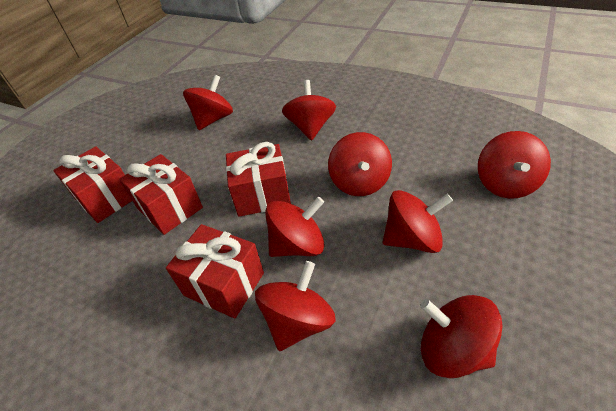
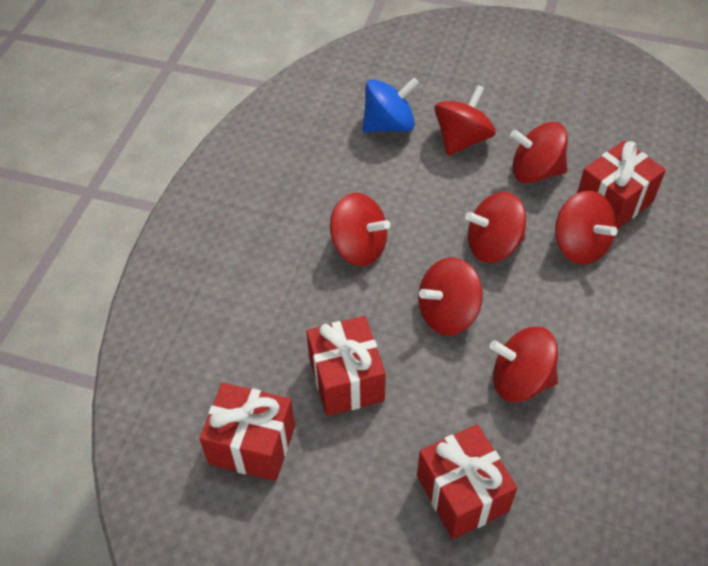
blue spinning top: 0 -> 1
red spinning top: 8 -> 7

